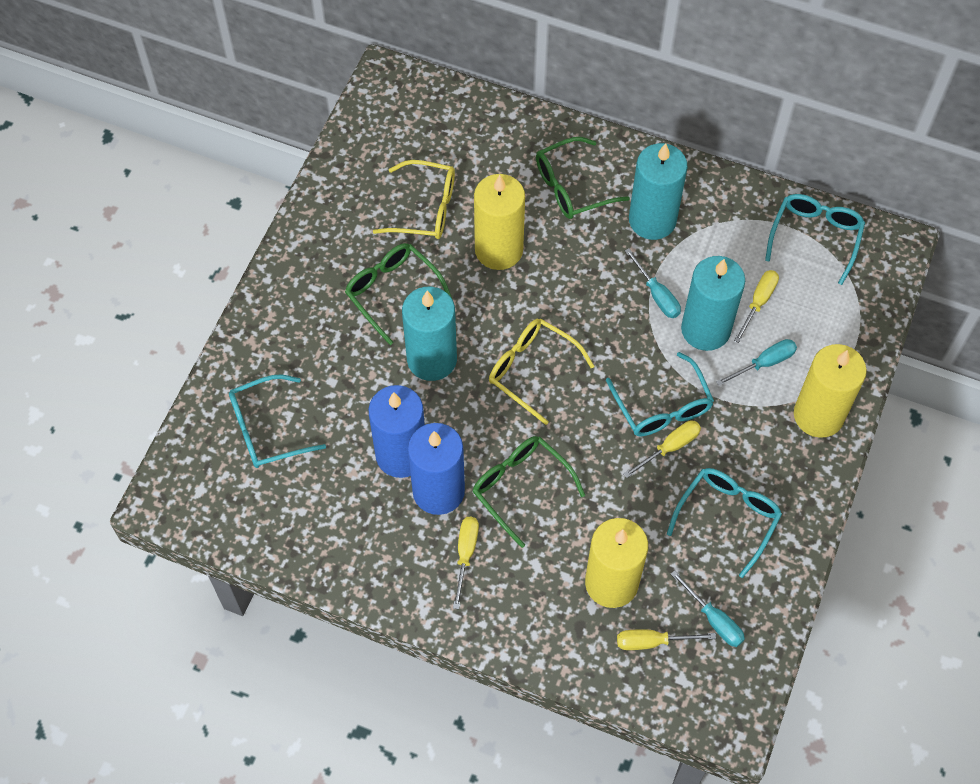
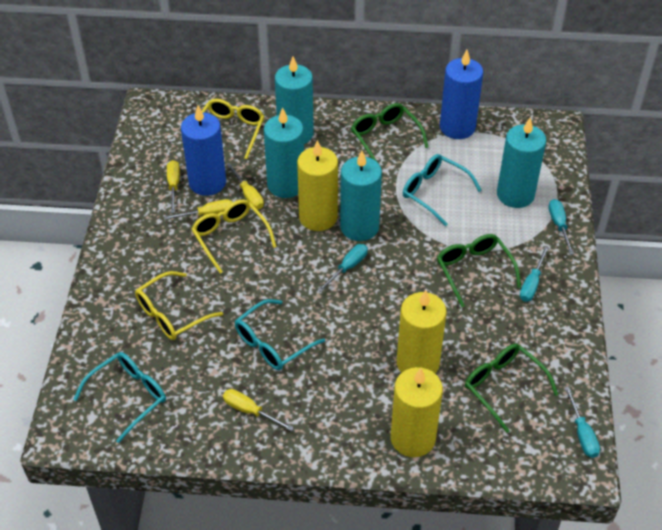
turquoise candle: 3 -> 4
turquoise glasses: 4 -> 3
turquoise screwdriver: 3 -> 4
yellow glasses: 2 -> 3

